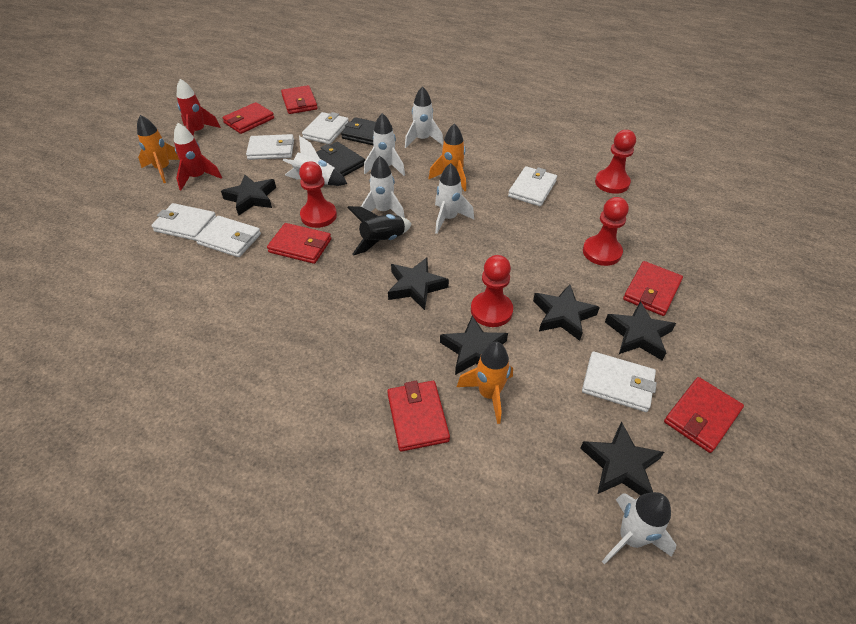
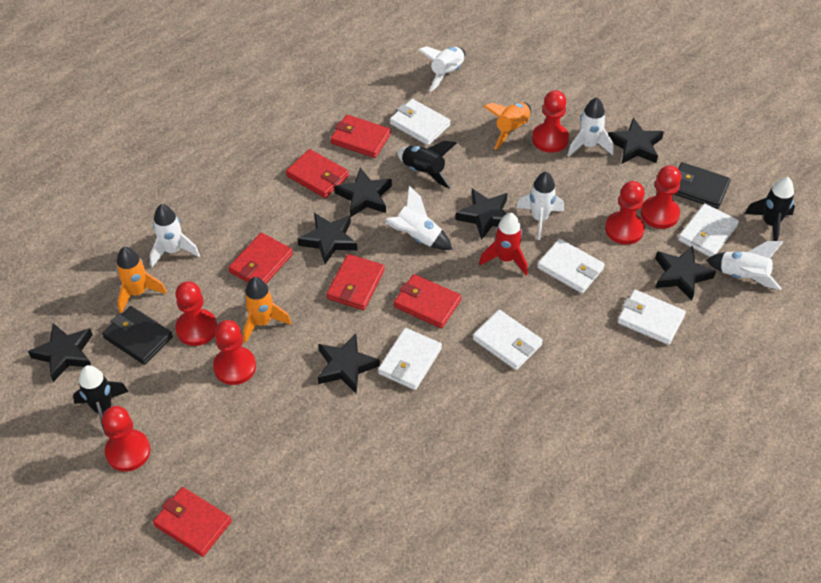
black rocket: 1 -> 3
black star: 6 -> 7
red pawn: 4 -> 6
red rocket: 2 -> 1

